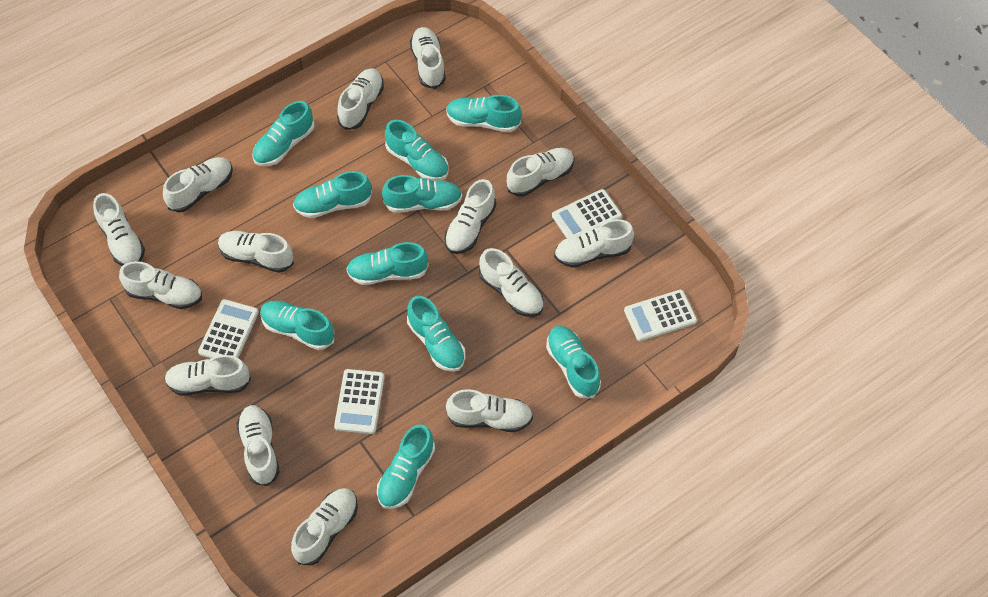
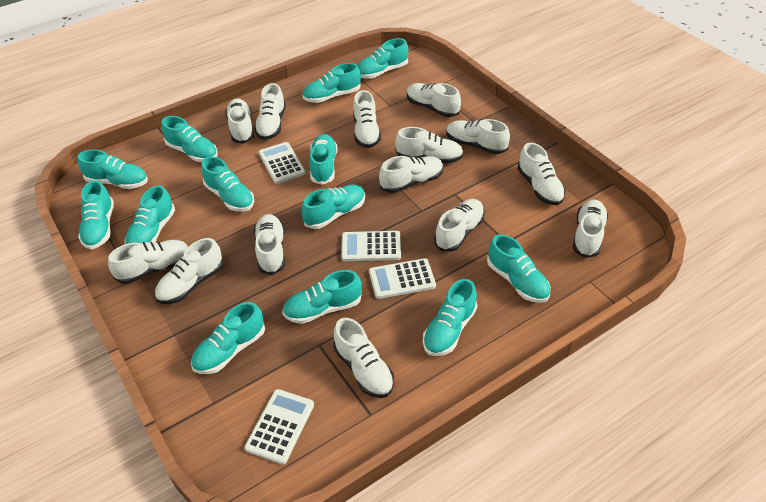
turquoise shoe: 10 -> 13

